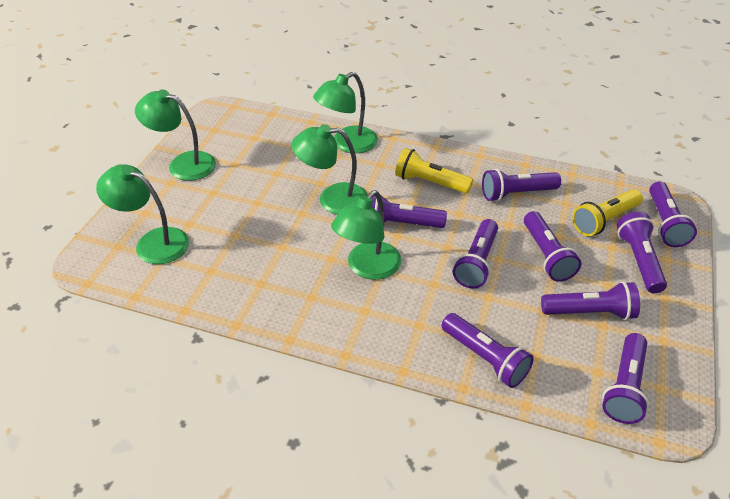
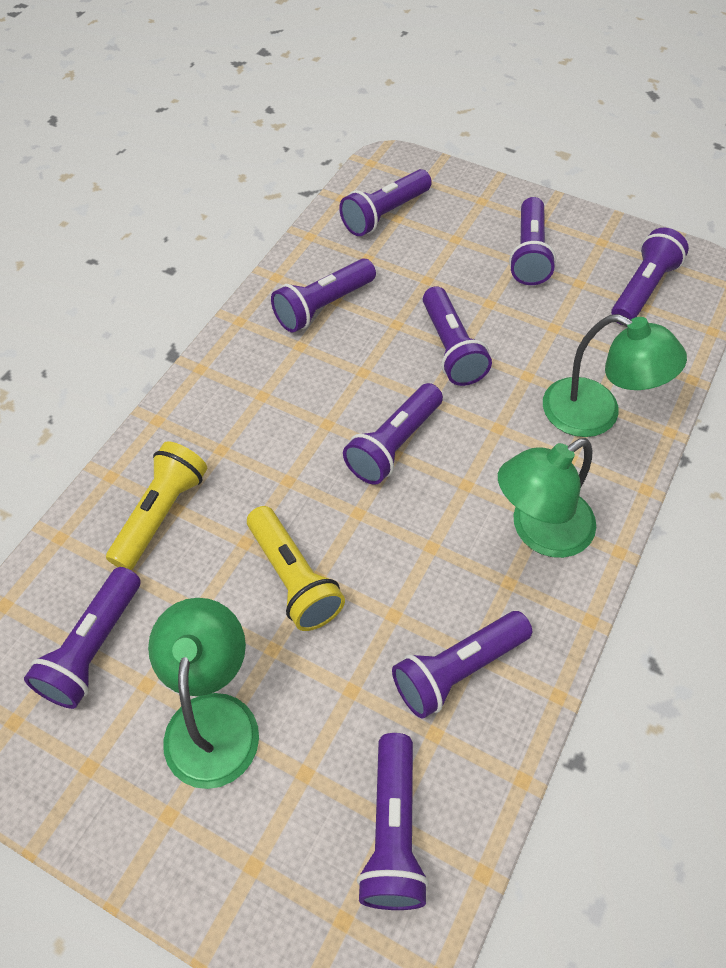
green lamp: 5 -> 3

